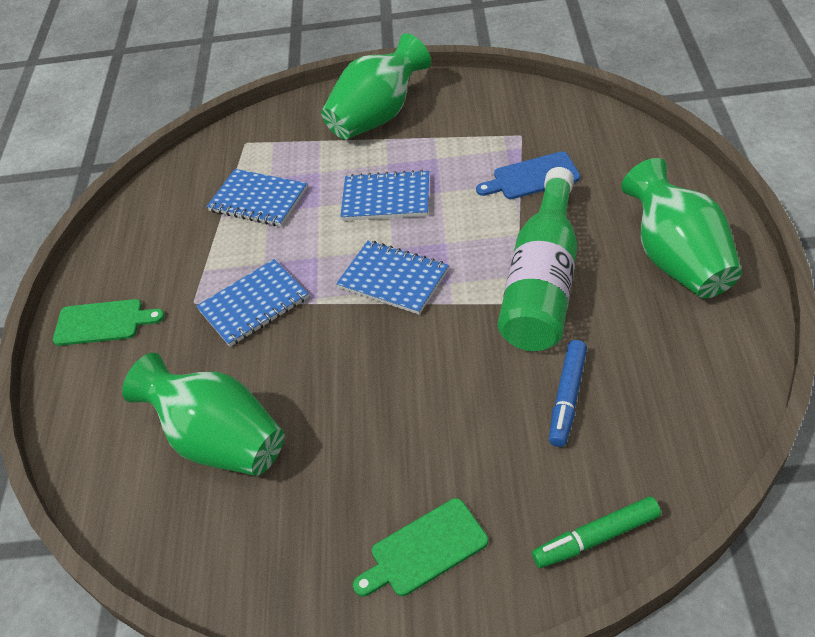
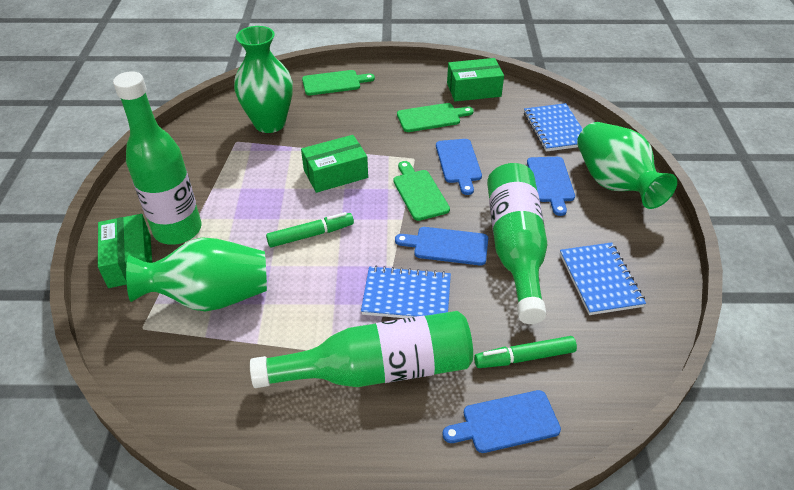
blue cutting board: 1 -> 4
blue marker: 1 -> 0
blue notebook: 4 -> 3
green bottle: 1 -> 3
green box: 0 -> 3
green cutting board: 2 -> 3
green marker: 1 -> 2

